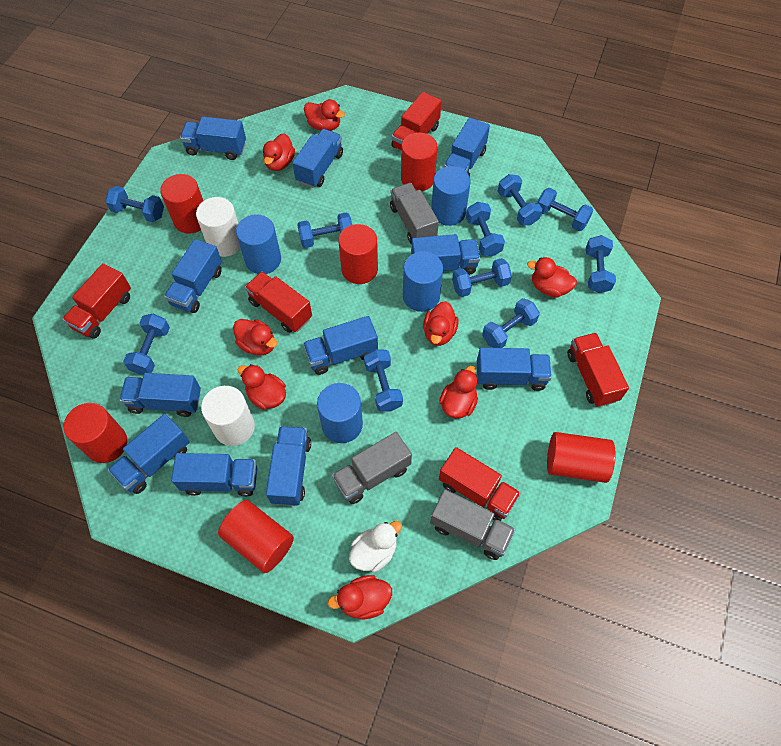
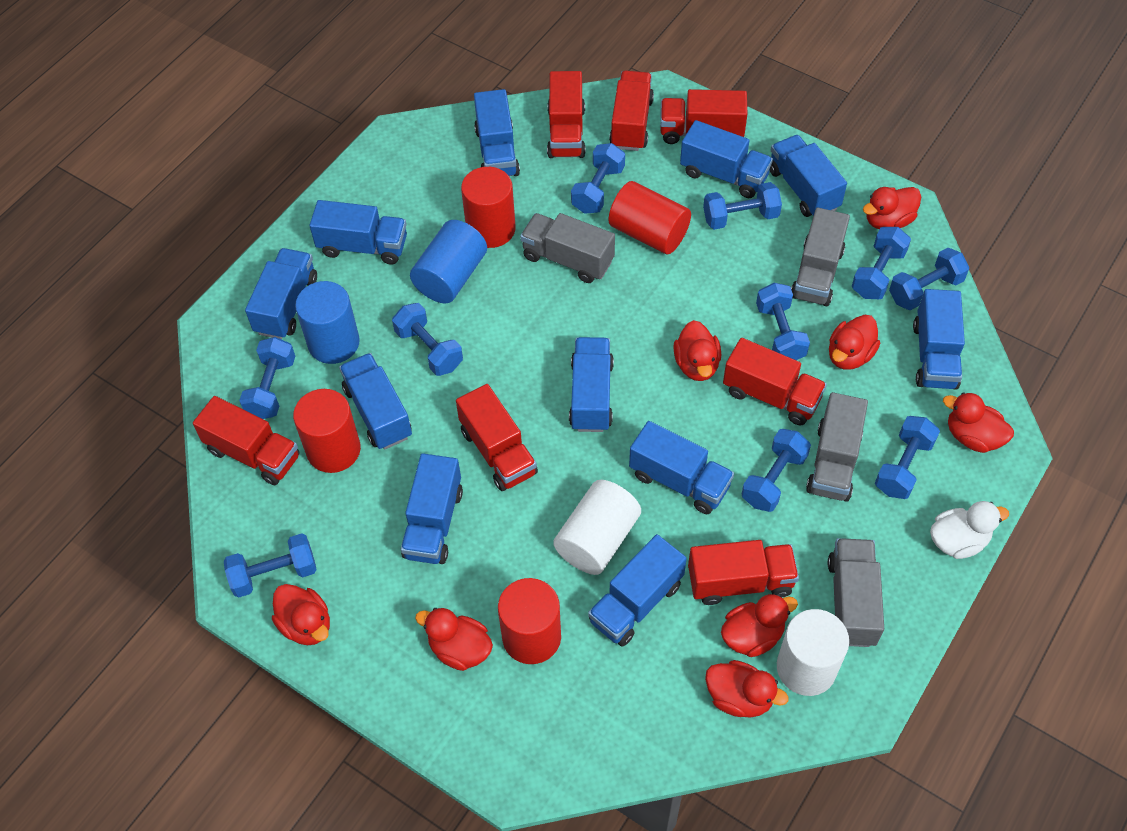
blue cylinder: 4 -> 2
grey truck: 3 -> 4
red cylinder: 6 -> 4
red truck: 5 -> 7

